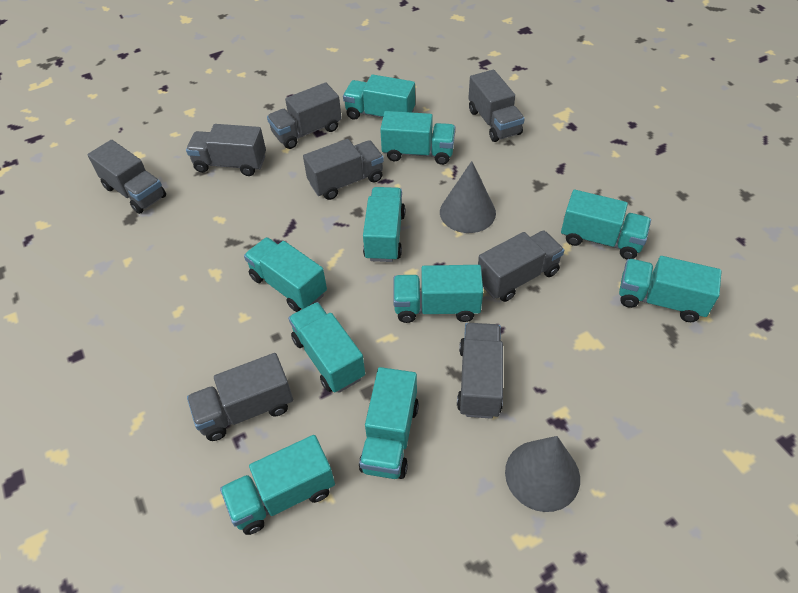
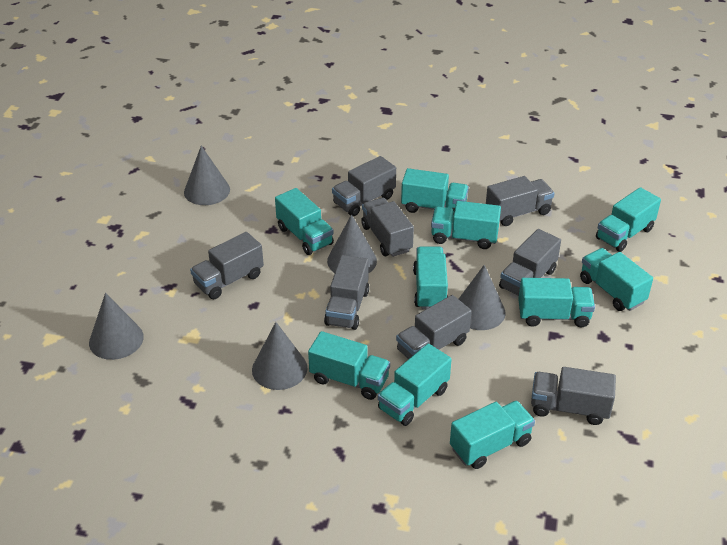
grey cone: 2 -> 5

